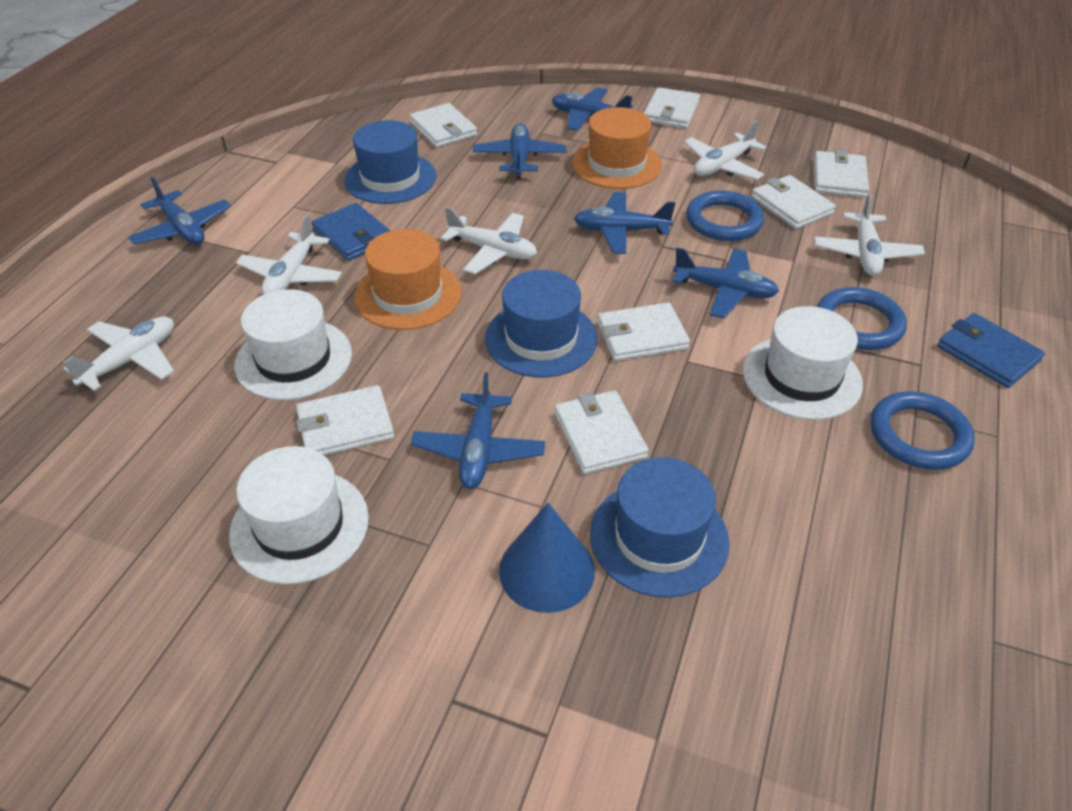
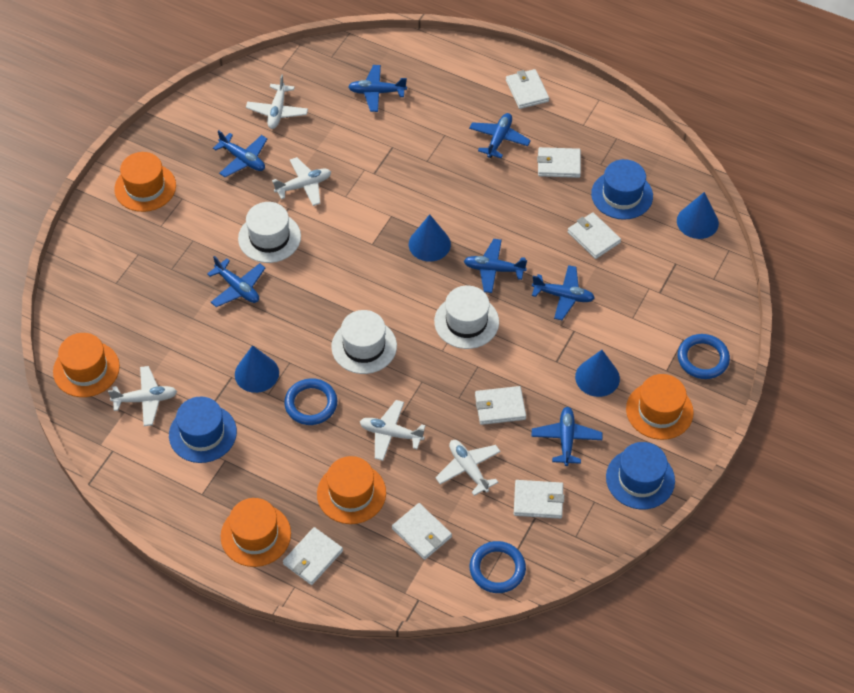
blue cone: 1 -> 4
blue plane: 6 -> 7
blue wallet: 2 -> 0
orange hat: 2 -> 5

